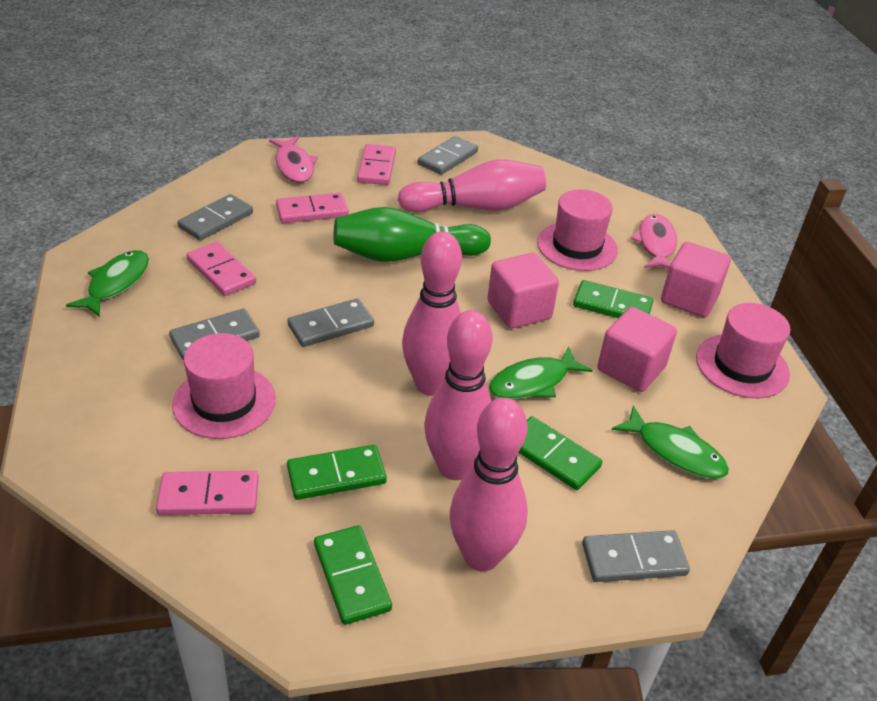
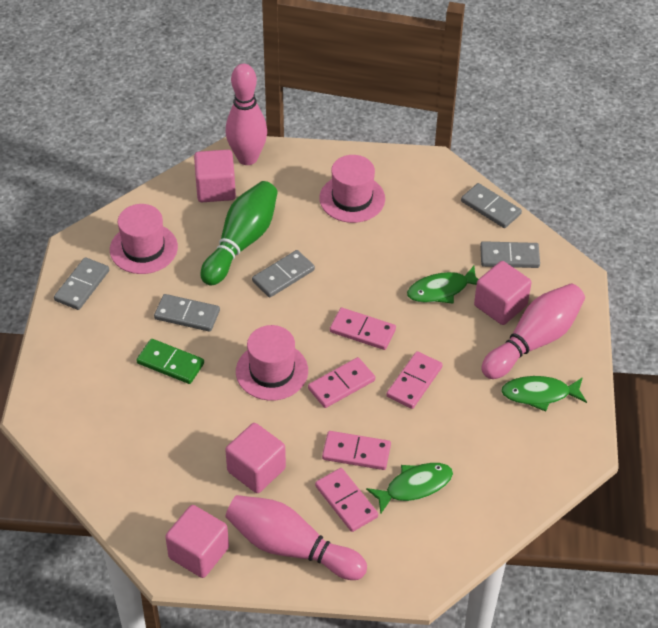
green domino: 4 -> 1
pink bowling pin: 4 -> 3
pink cube: 3 -> 4
pink domino: 4 -> 5
pink fish: 2 -> 0

